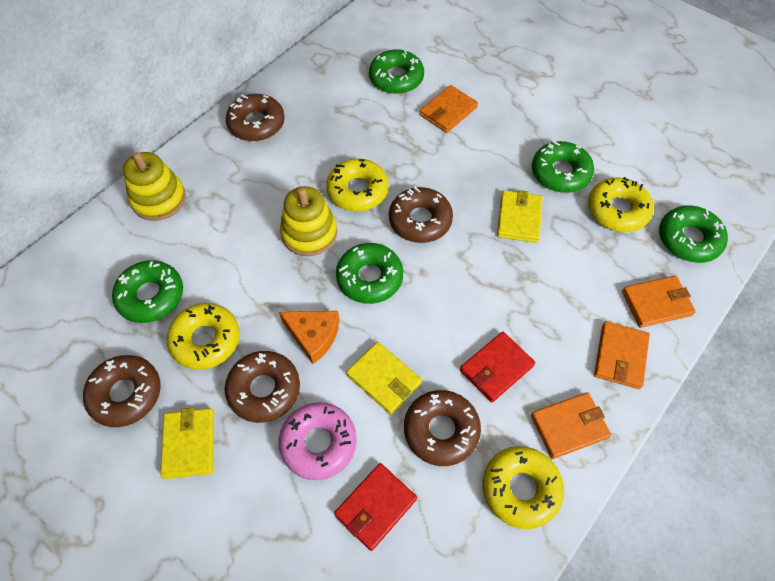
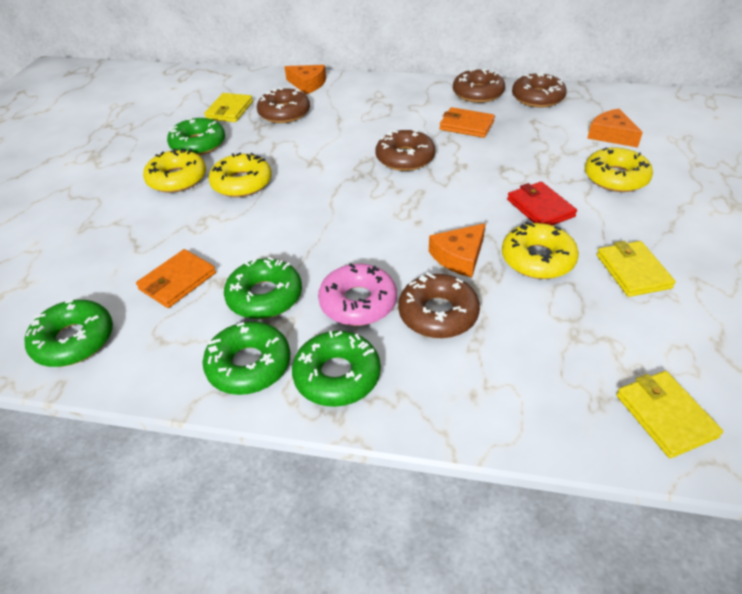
orange cheese: 1 -> 3
orange wallet: 4 -> 2
red wallet: 2 -> 1
yellow stacking toy: 2 -> 0

